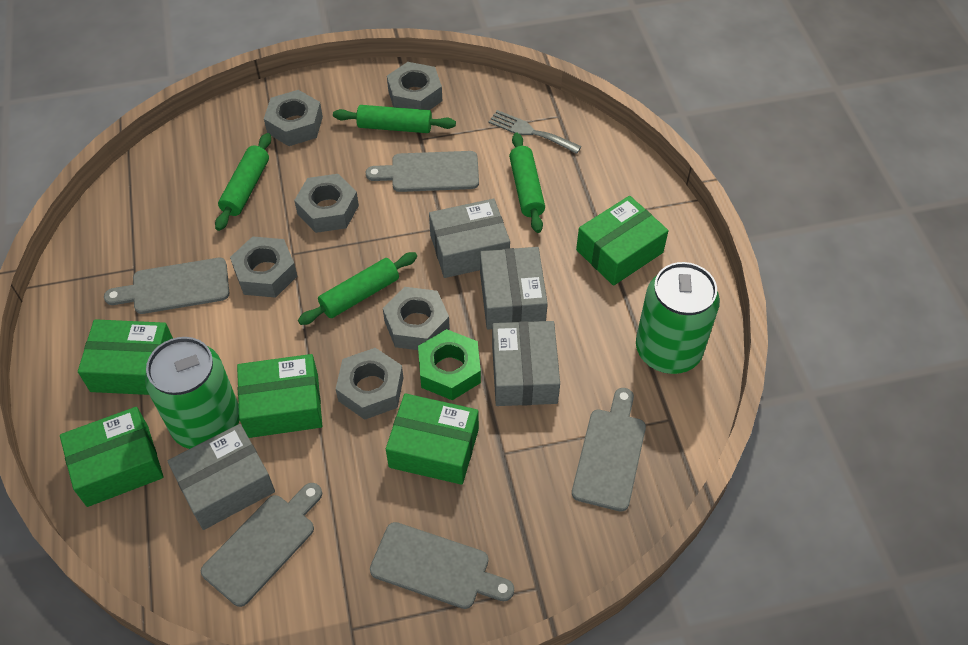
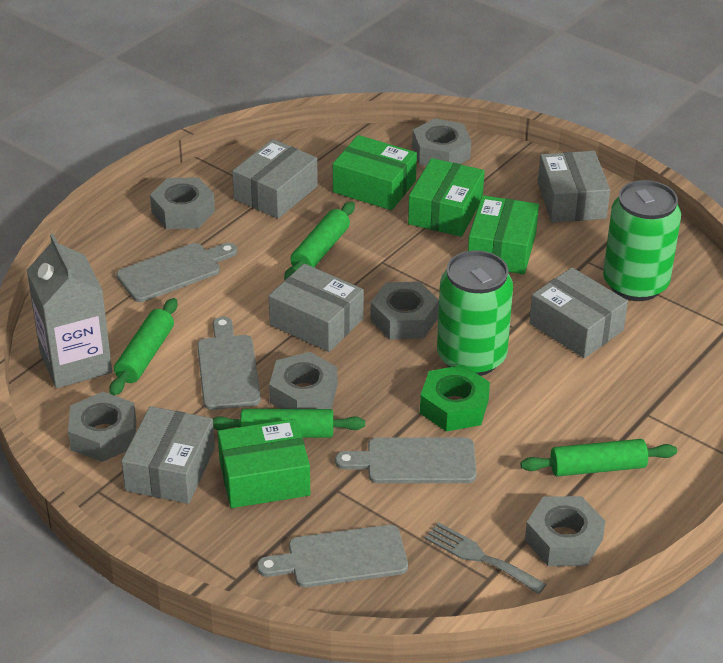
green box: 5 -> 4
grey box: 4 -> 5
grey carton: 0 -> 1
grey cutting board: 5 -> 4

